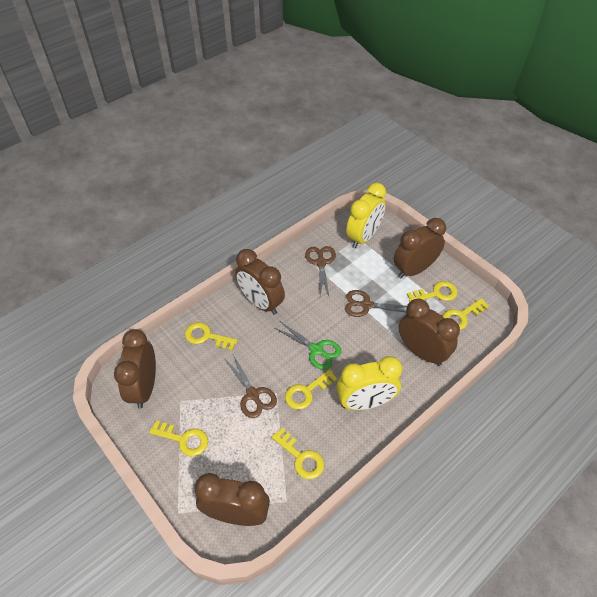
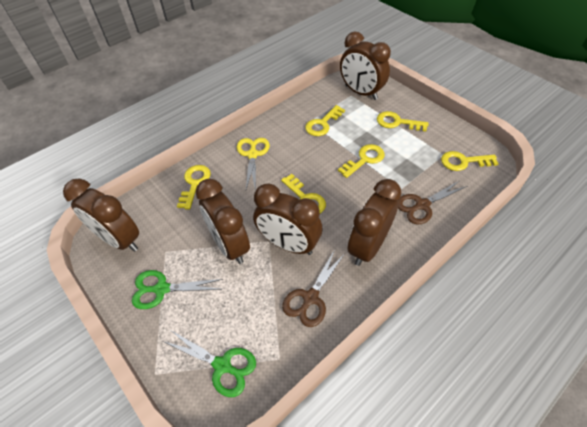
brown scissors: 3 -> 2
green scissors: 1 -> 2
yellow clock: 2 -> 0
yellow scissors: 0 -> 1

